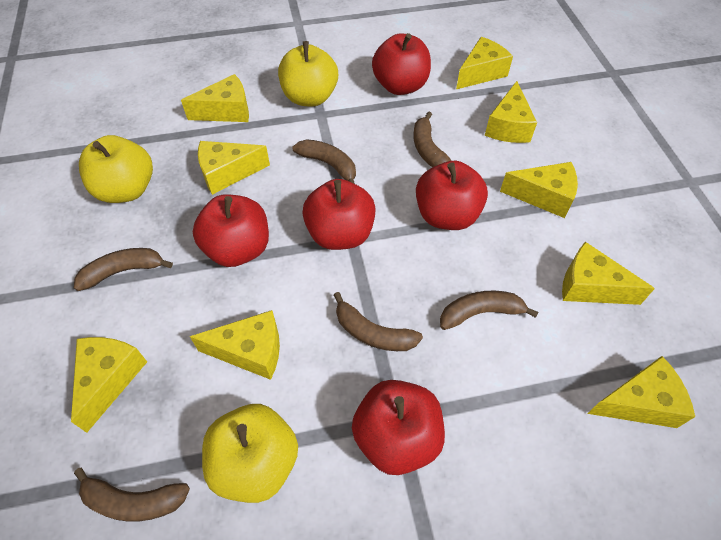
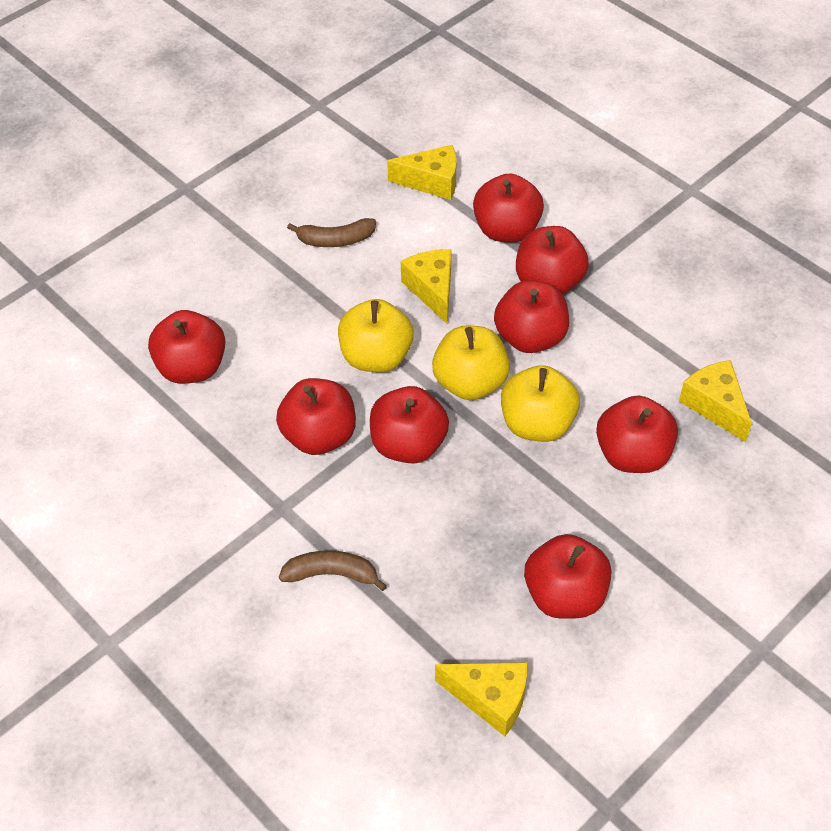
brown banana: 6 -> 2
red apple: 5 -> 8
yellow cheese: 9 -> 4

